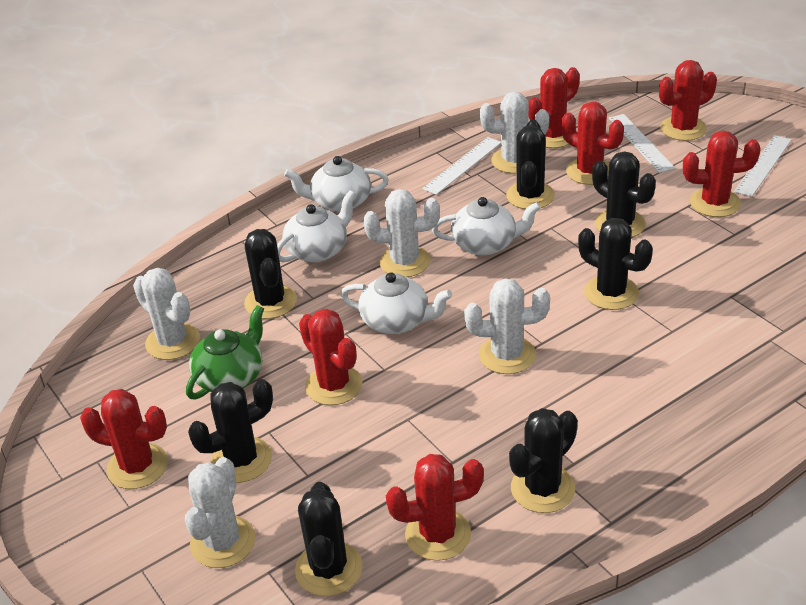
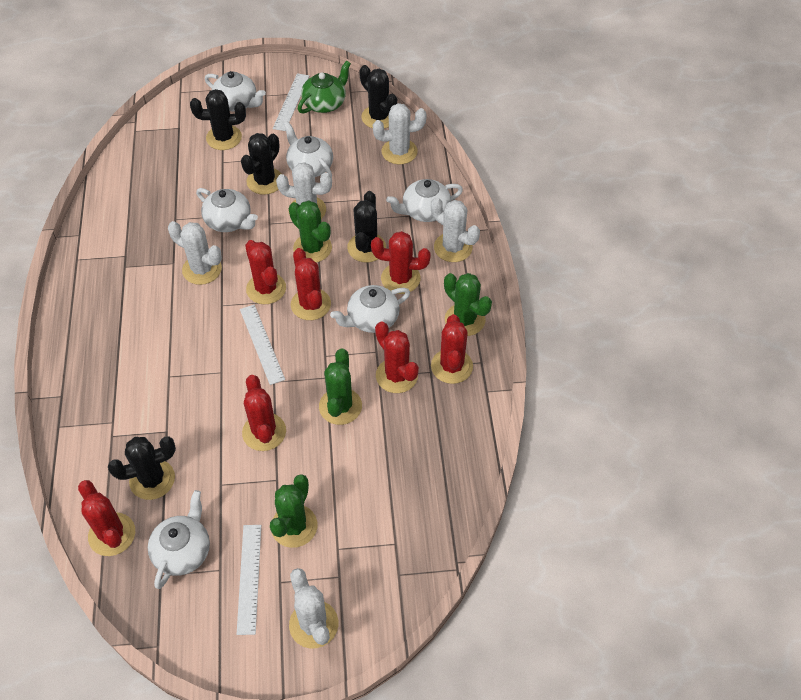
black cactus: 7 -> 5
green cactus: 0 -> 4
white teapot: 4 -> 6

